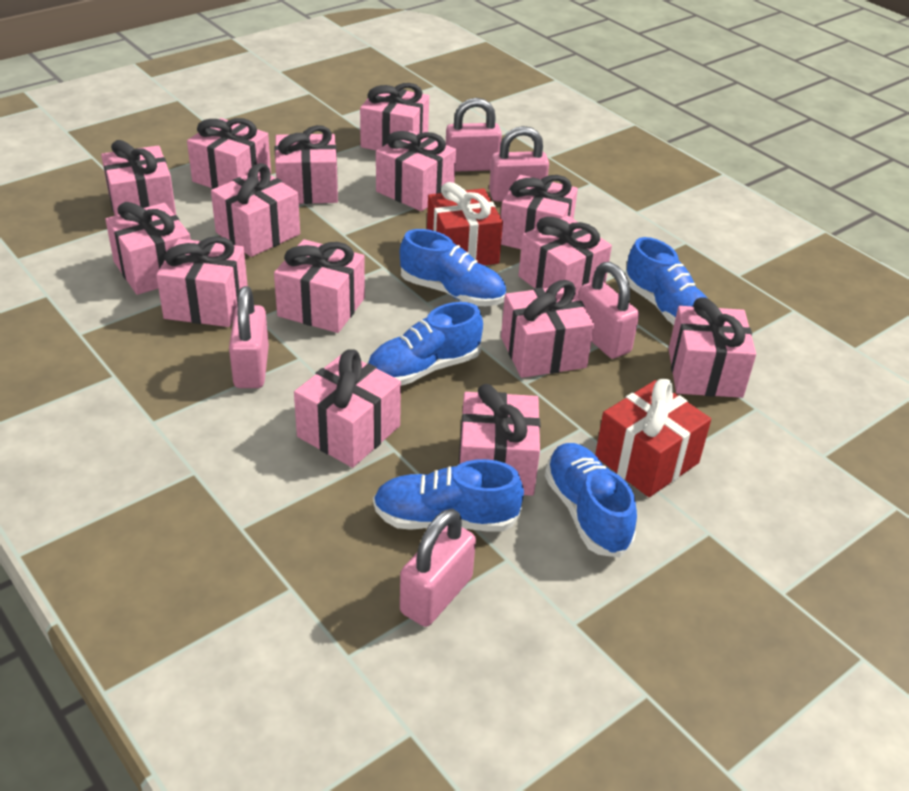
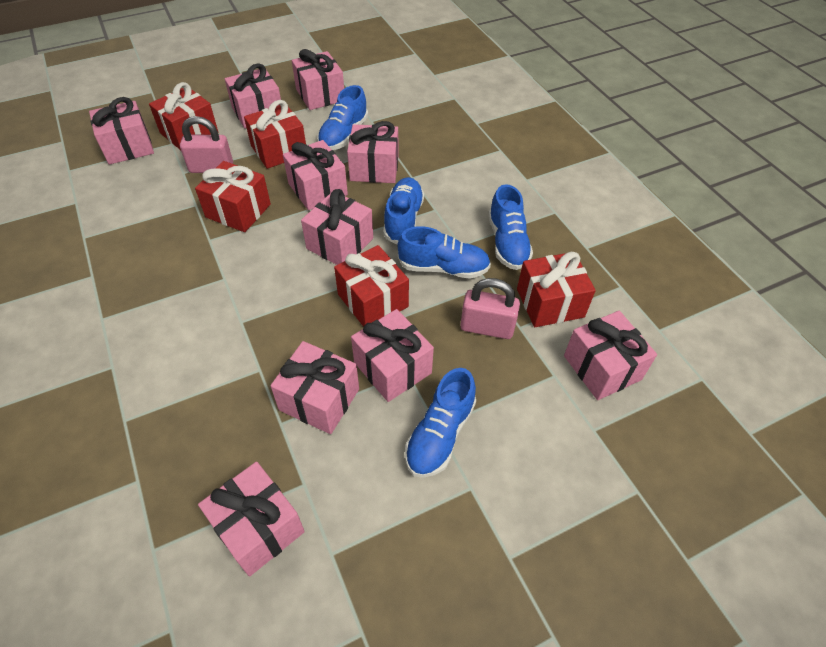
pink gift: 15 -> 10
pink padlock: 5 -> 2
red gift: 2 -> 5

